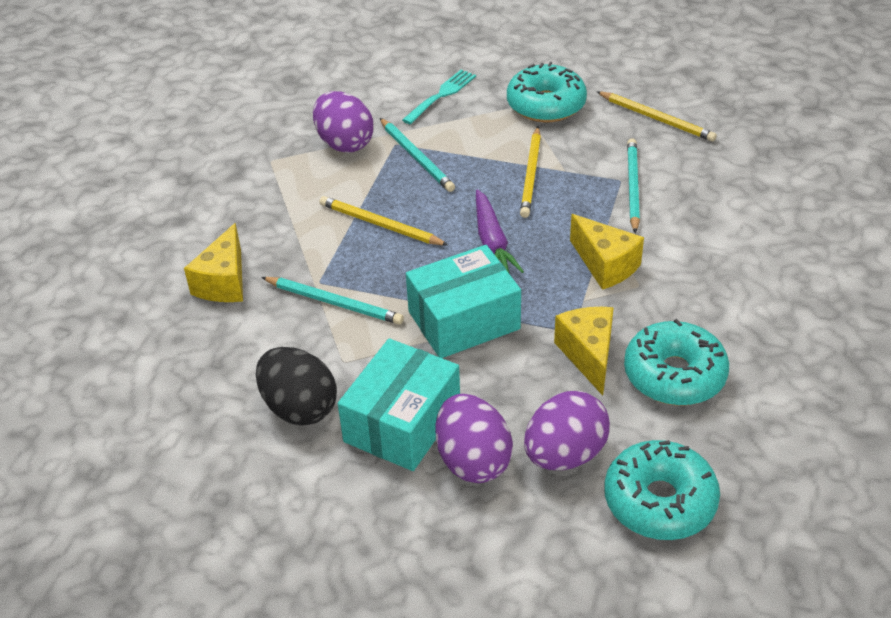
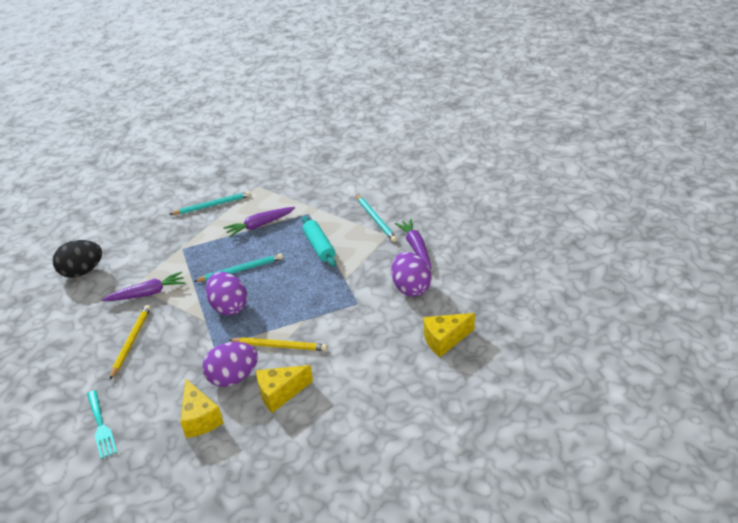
purple carrot: 1 -> 3
turquoise box: 2 -> 0
turquoise donut: 3 -> 0
turquoise rolling pin: 0 -> 1
yellow pencil: 3 -> 2

